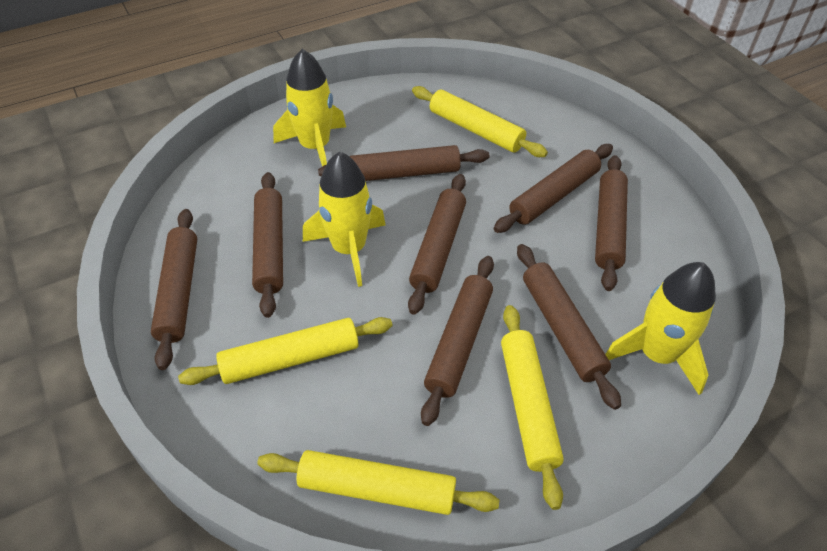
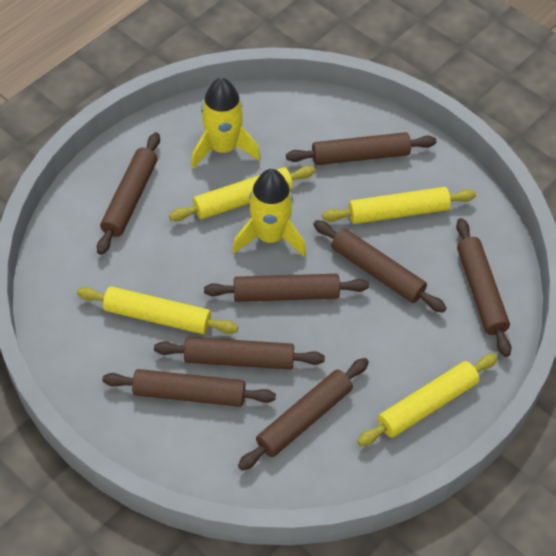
yellow rocket: 3 -> 2

